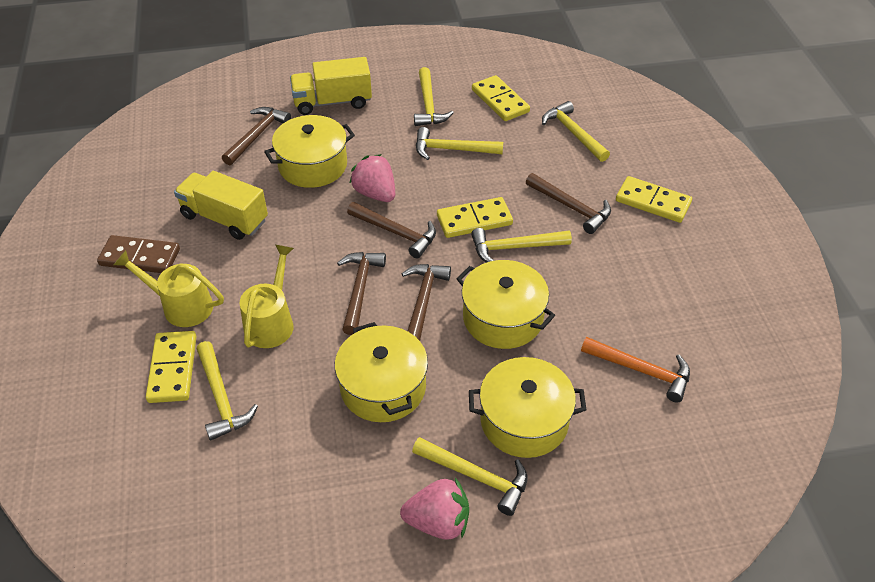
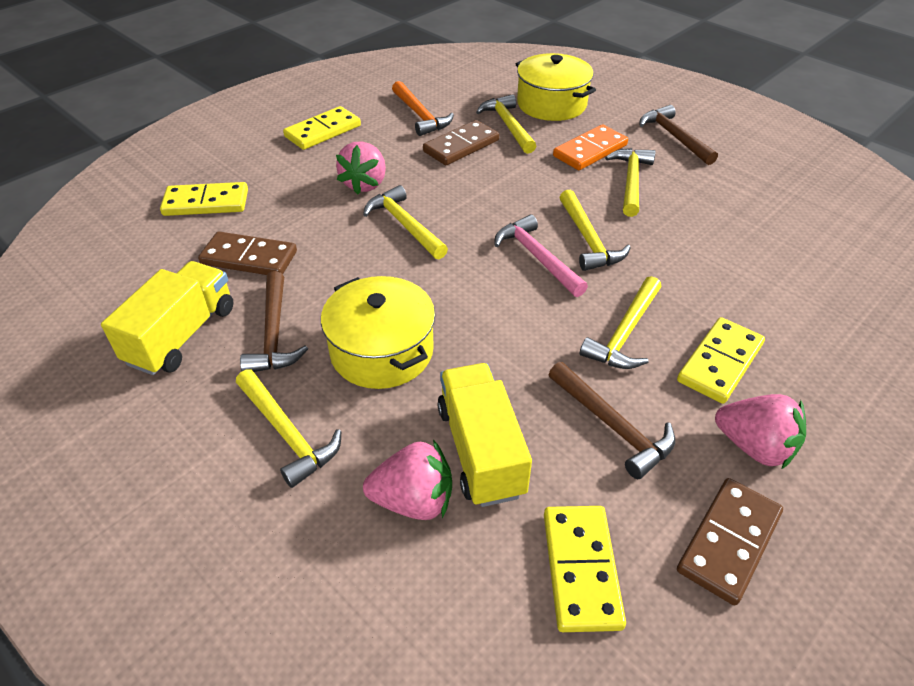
brown domino: 1 -> 3
brown hammer: 5 -> 3
orange domino: 0 -> 1
pink hammer: 0 -> 1
pink strawberry: 2 -> 3
yellow pot: 4 -> 2
yellow watering can: 2 -> 0

